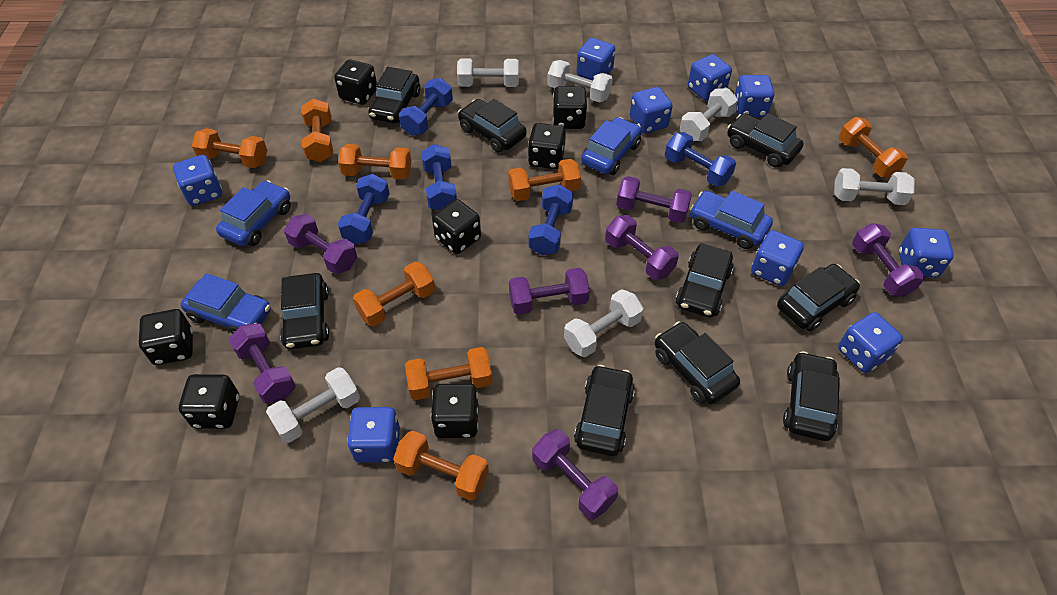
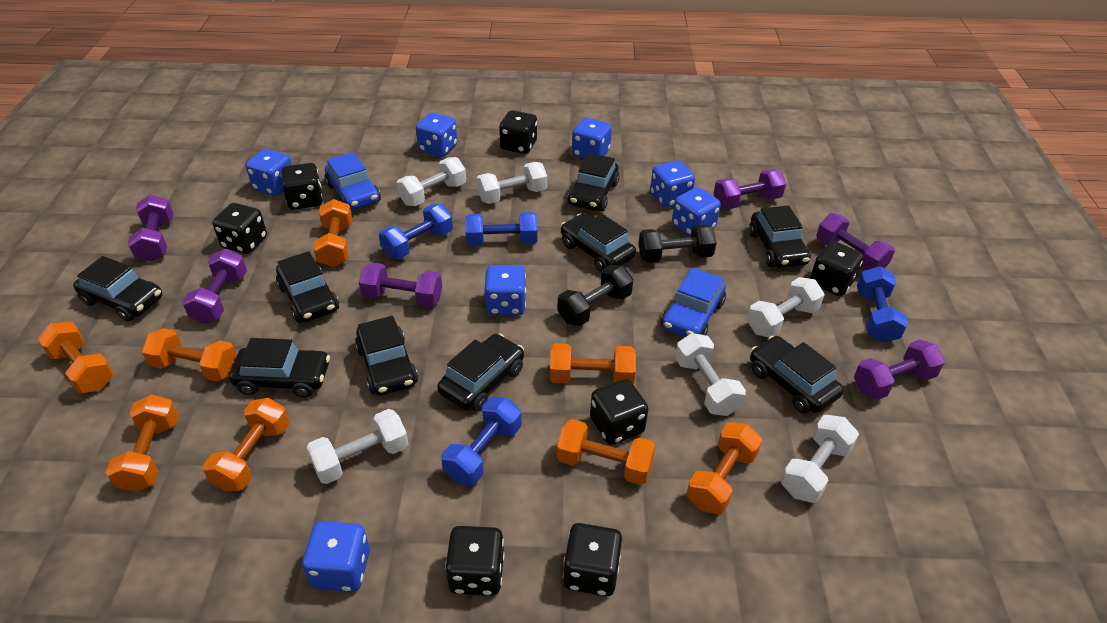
black dumbbell: 0 -> 2
blue car: 4 -> 2
blue dice: 9 -> 7
blue dumbbell: 5 -> 4
purple dumbbell: 7 -> 6

